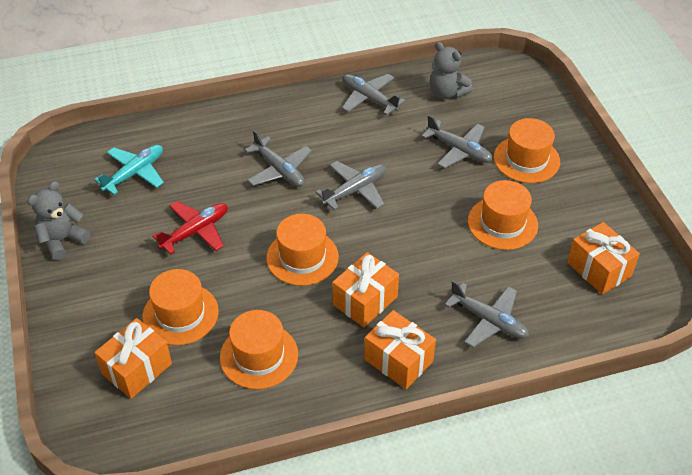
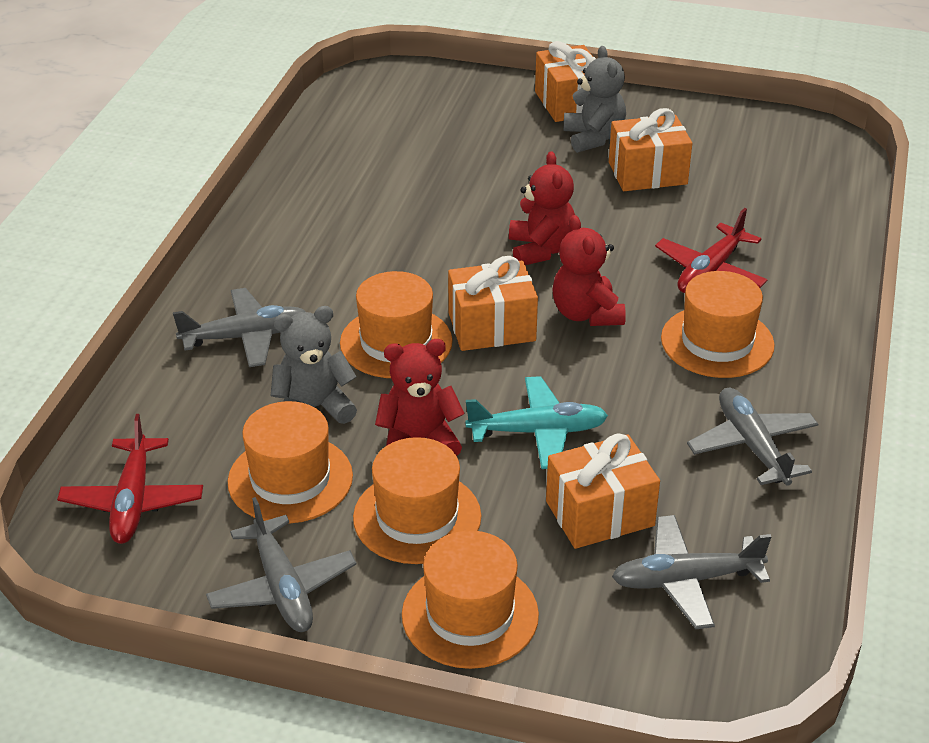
grey plane: 5 -> 4
red plane: 1 -> 2
red teddy bear: 0 -> 3

